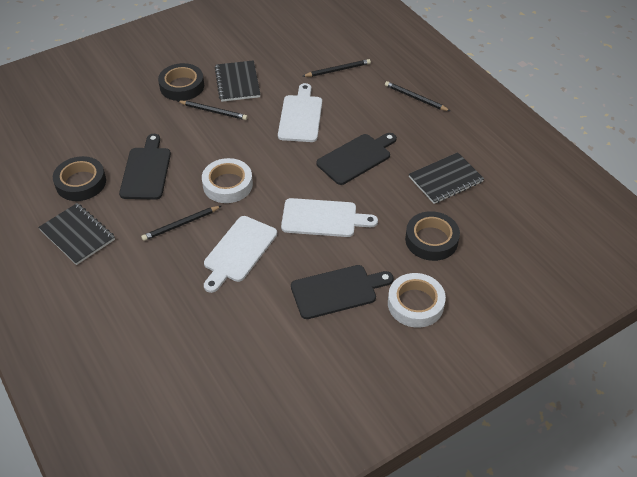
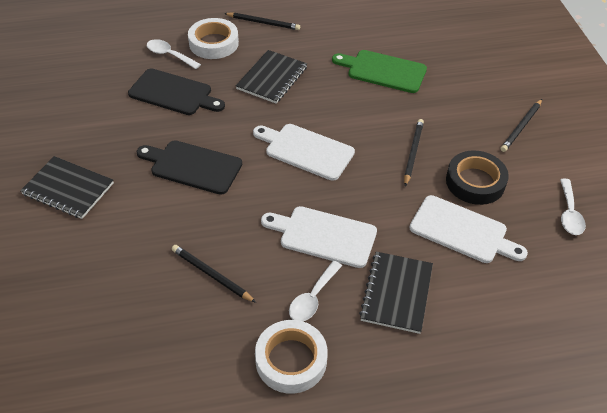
black cutting board: 3 -> 2
black tape: 3 -> 1
green cutting board: 0 -> 1
white spoon: 0 -> 3

